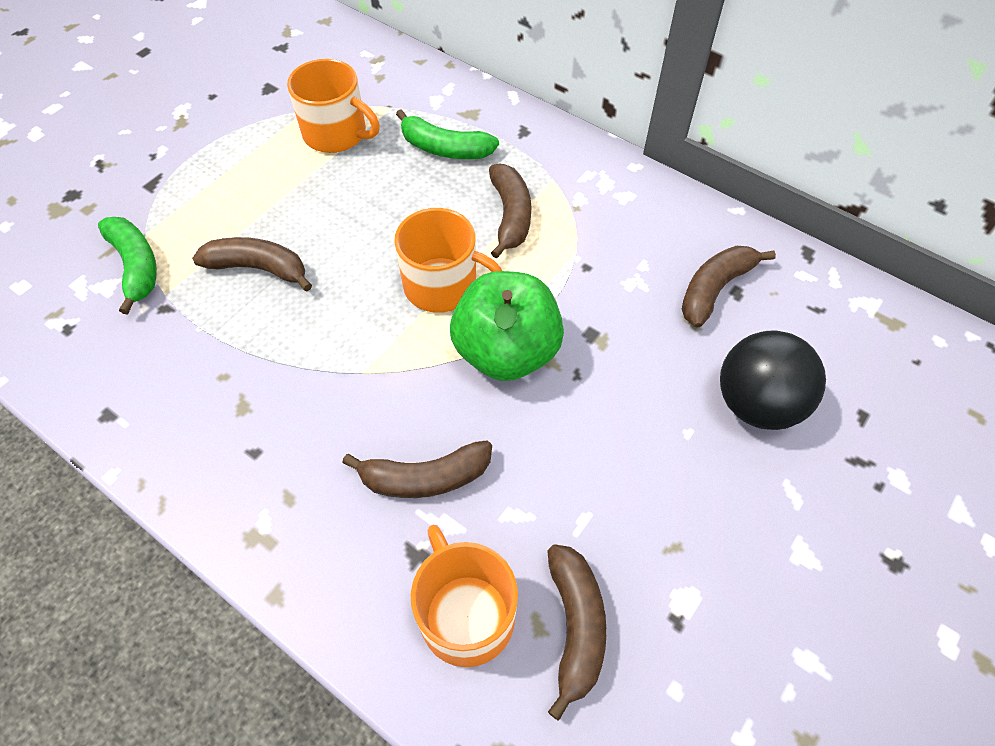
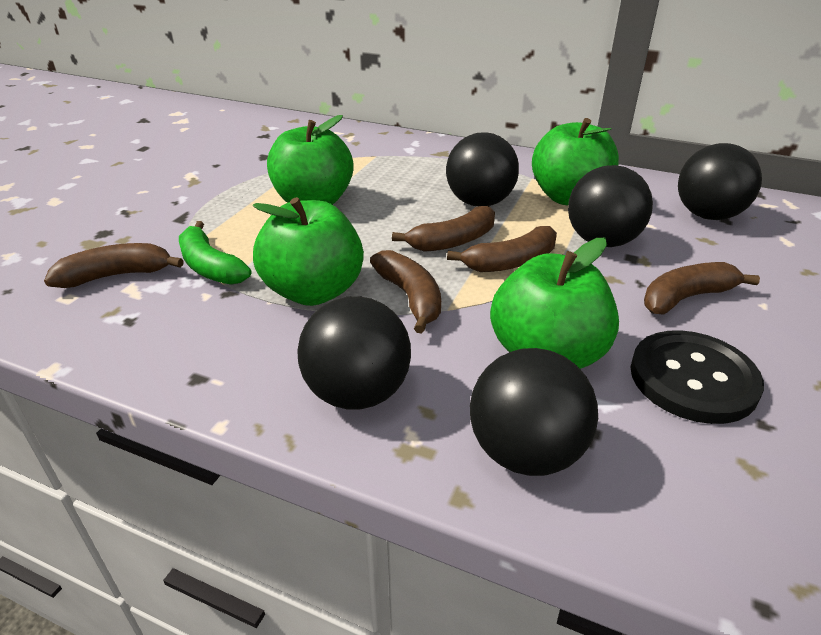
black ball: 1 -> 5
black button: 0 -> 1
green apple: 1 -> 4
green banana: 2 -> 1
orange mug: 3 -> 0

